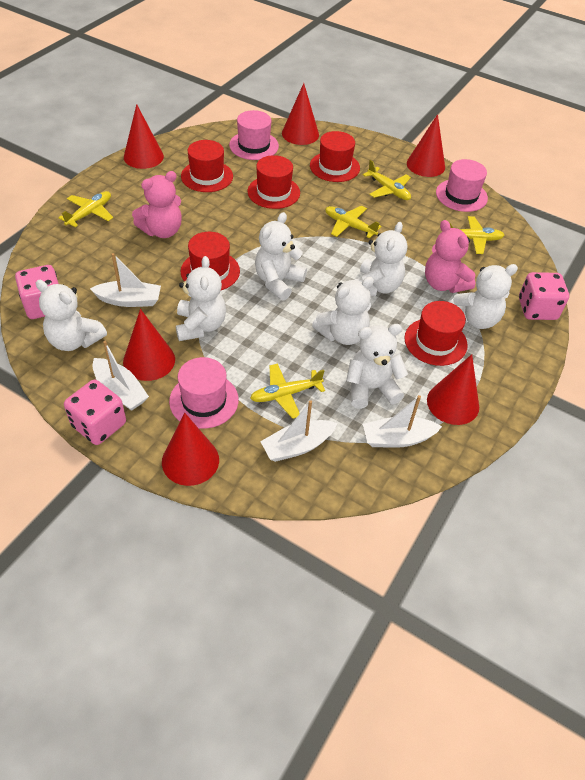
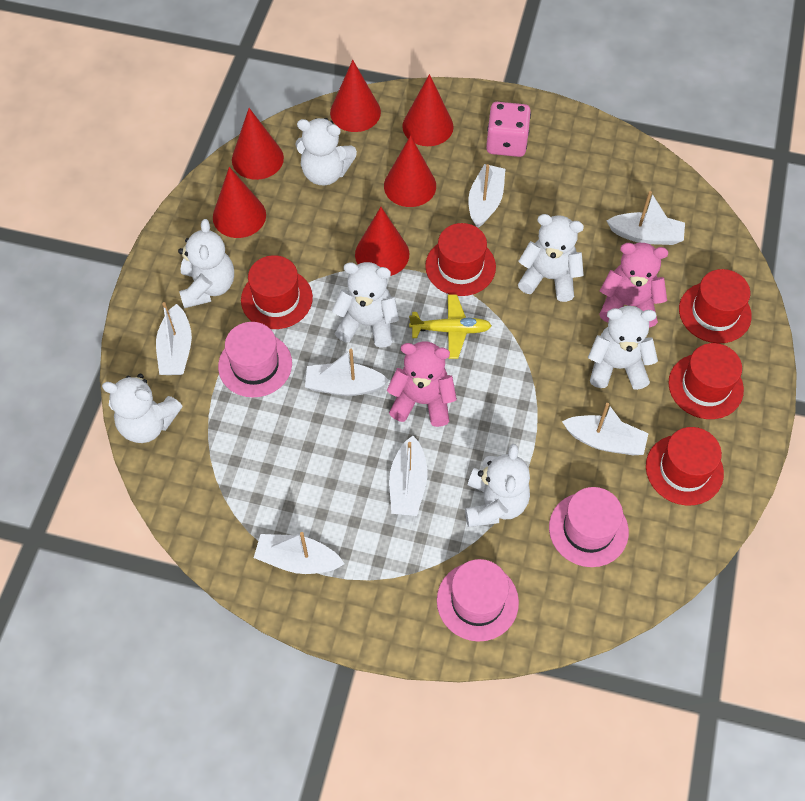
pink dice: 3 -> 1
white boat: 4 -> 7
yellow plane: 5 -> 1

